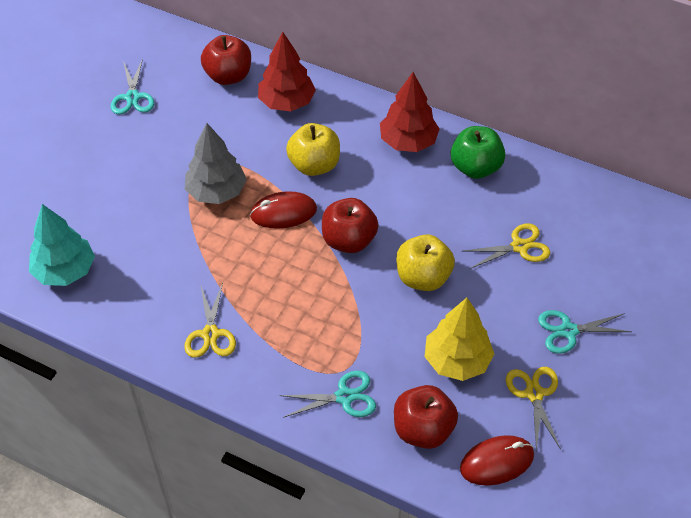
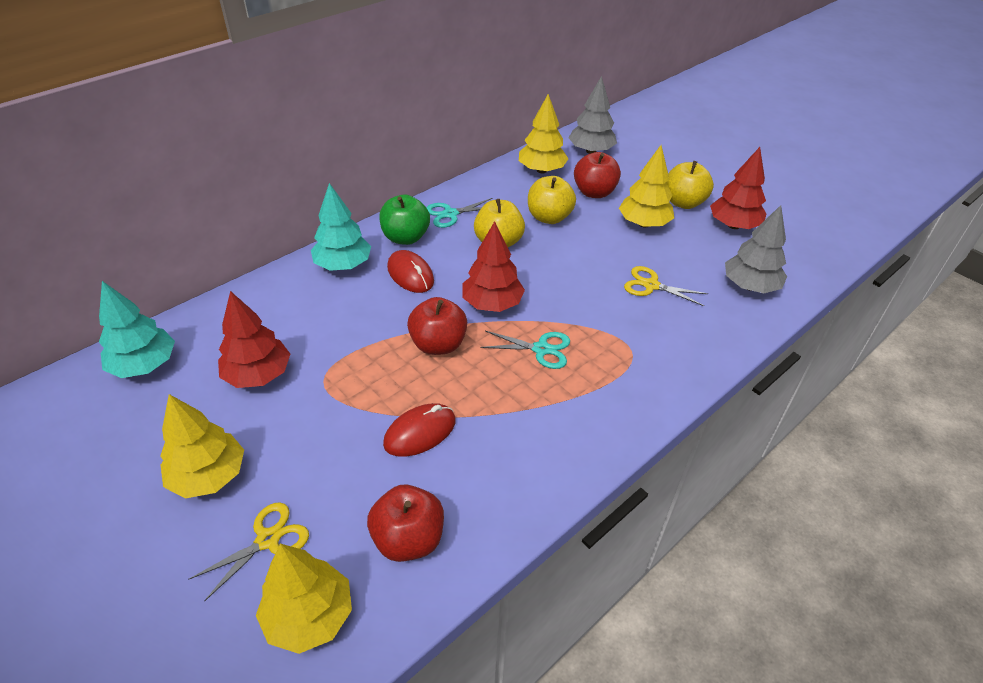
grey tree: 1 -> 2
red tree: 2 -> 3
turquoise scissors: 3 -> 2
turquoise tree: 1 -> 2
yellow apple: 2 -> 3
yellow scissors: 3 -> 2
yellow tree: 1 -> 4

